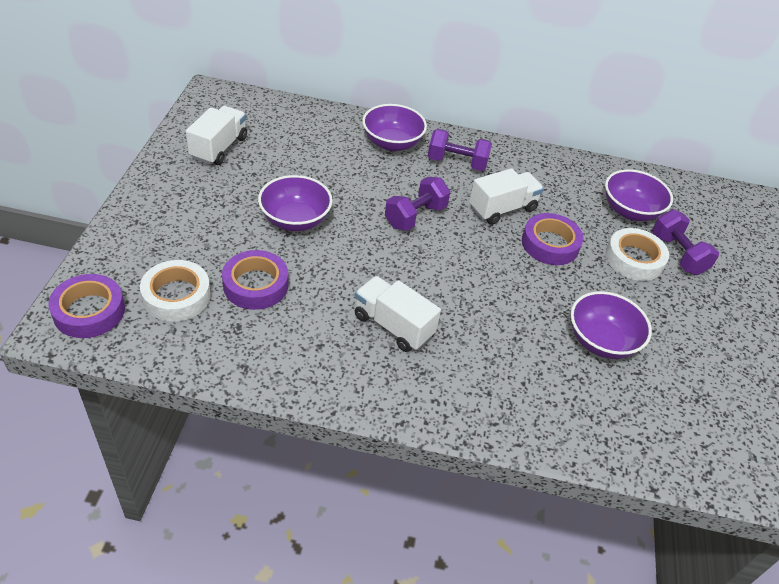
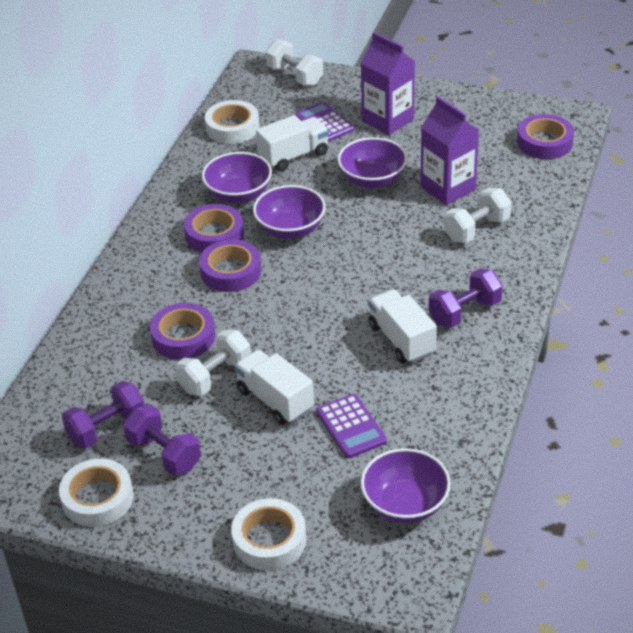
purple calculator: 0 -> 2
purple carton: 0 -> 2
purple tape: 3 -> 4
white dumbbell: 0 -> 3
white tape: 2 -> 3

